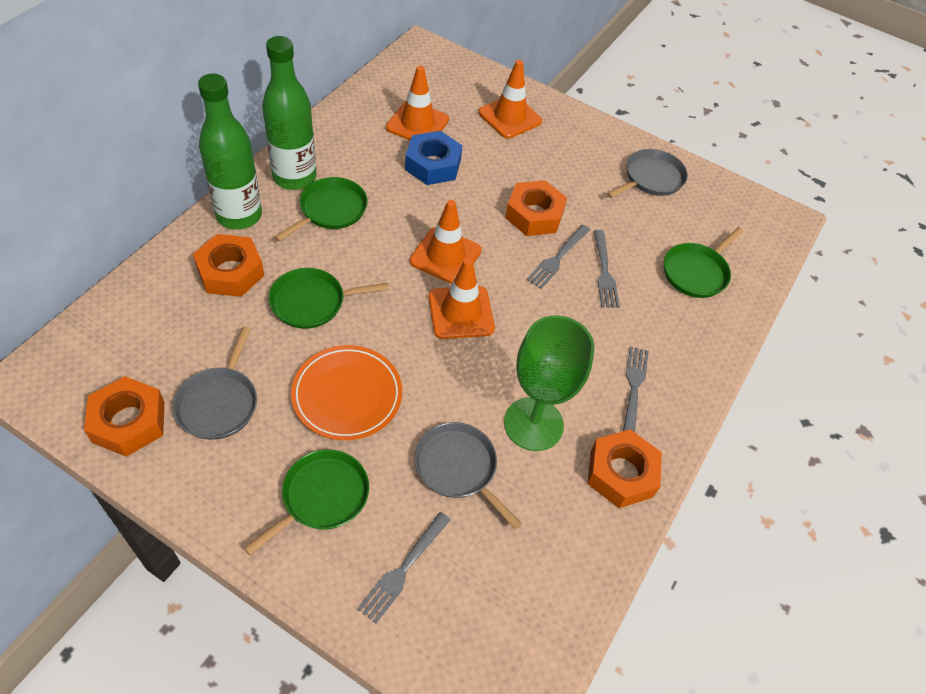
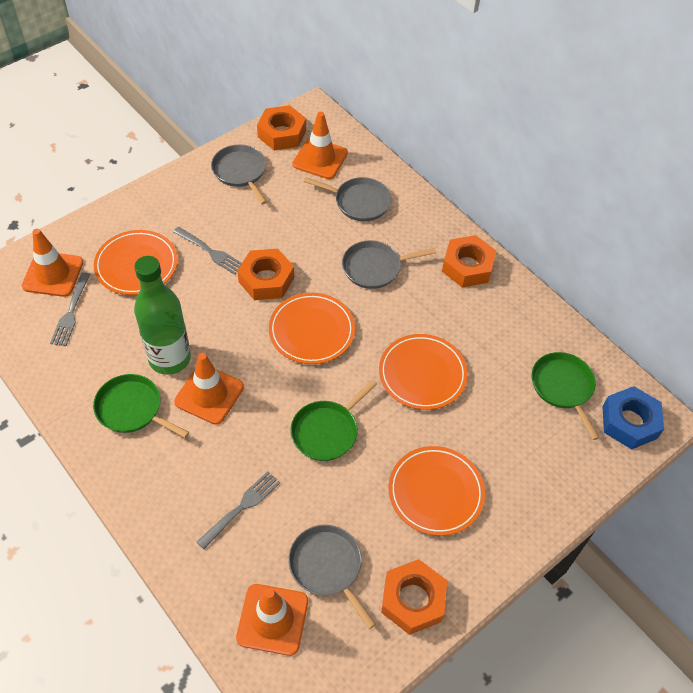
green bottle: 2 -> 1
green goblet: 1 -> 0
green pan: 4 -> 3
grey fork: 4 -> 3
grey pan: 3 -> 4
orange plate: 1 -> 4

